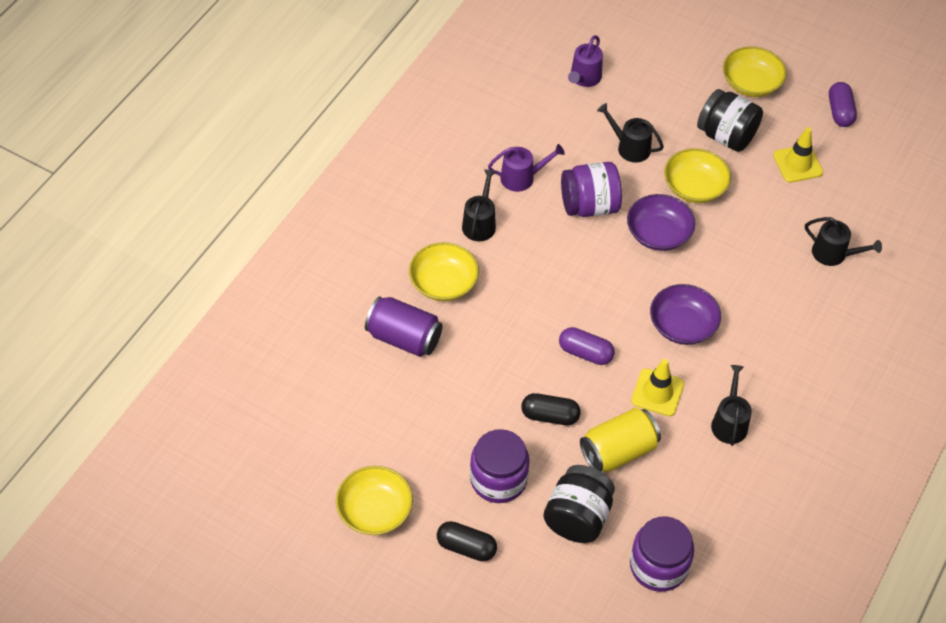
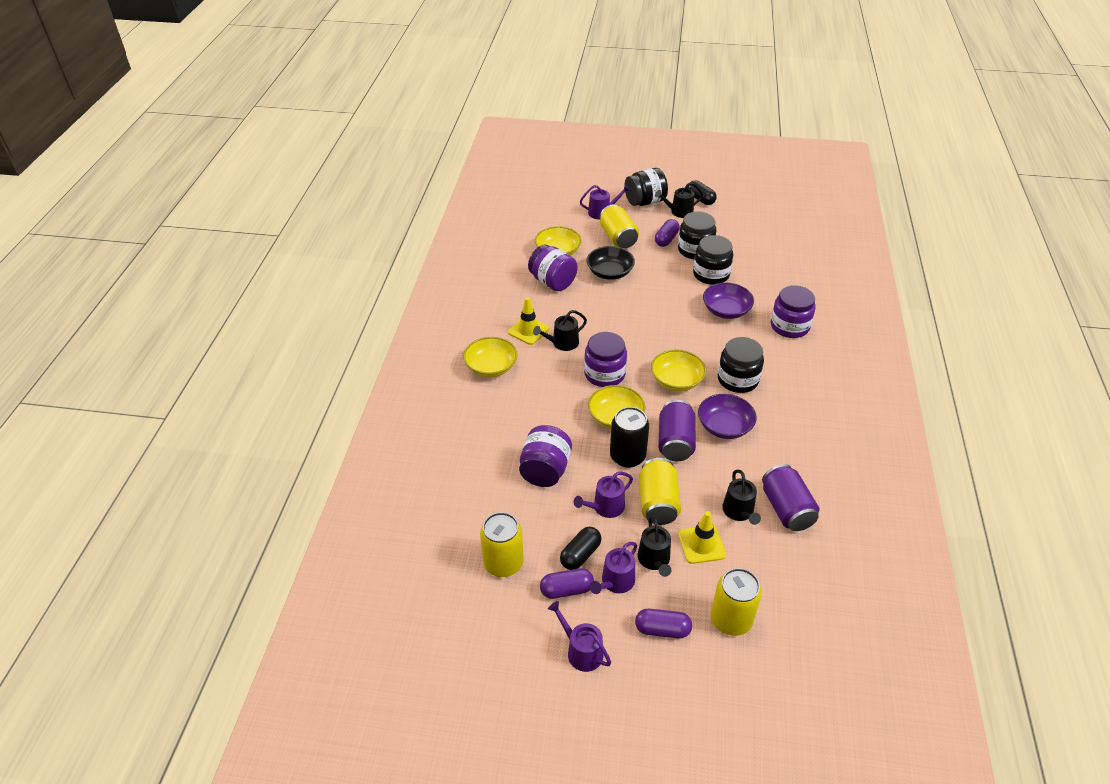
black bowl: 0 -> 1
black can: 0 -> 1
black jar: 2 -> 4
purple can: 1 -> 2
purple capsule: 2 -> 3
purple jar: 3 -> 4
purple watering can: 2 -> 4
yellow can: 1 -> 4

